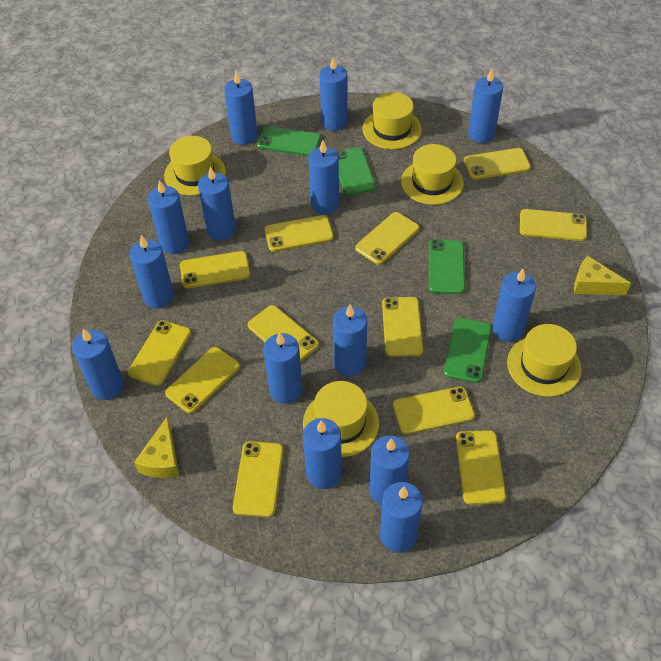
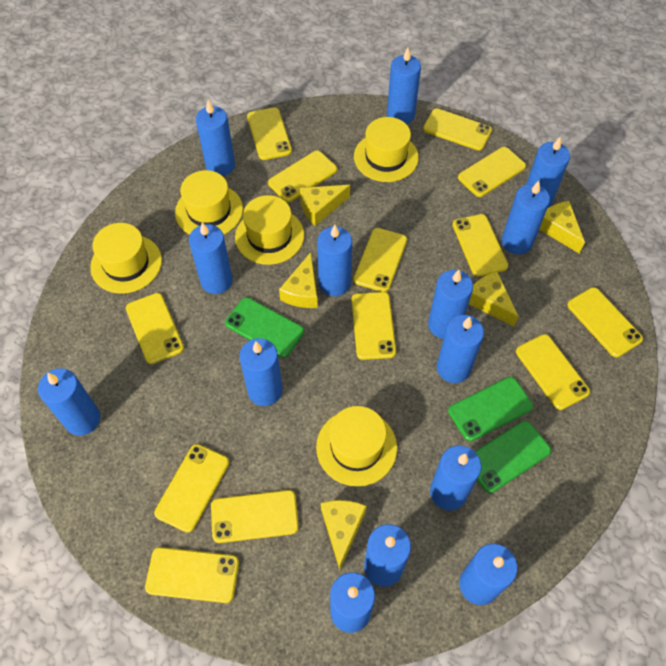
green phone: 4 -> 3
yellow cheese: 2 -> 5
yellow phone: 12 -> 13

